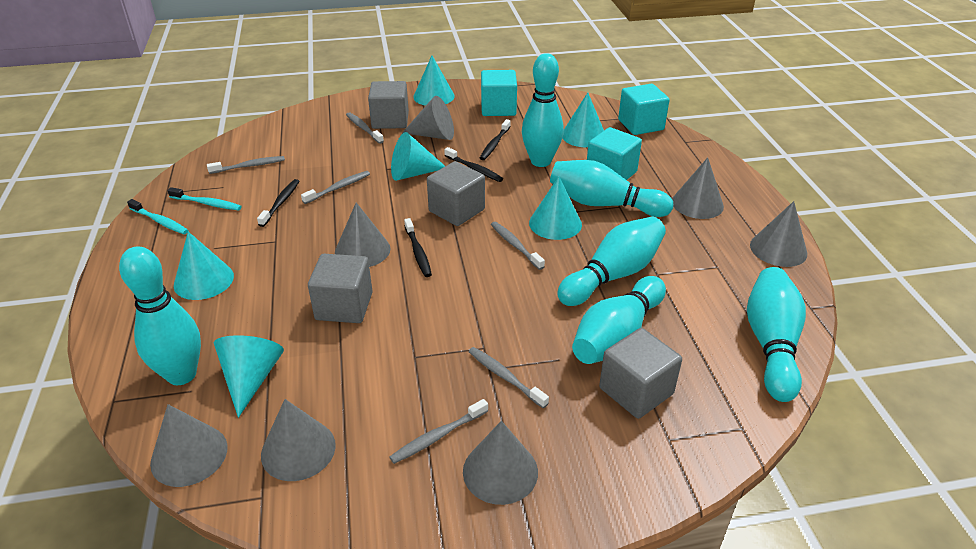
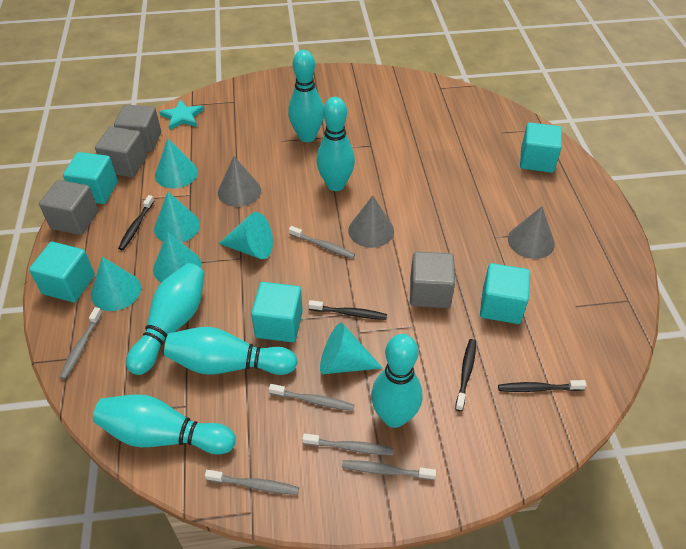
grey cone: 7 -> 3
turquoise cube: 3 -> 5
turquoise star: 0 -> 1
turquoise toothbrush: 2 -> 0

